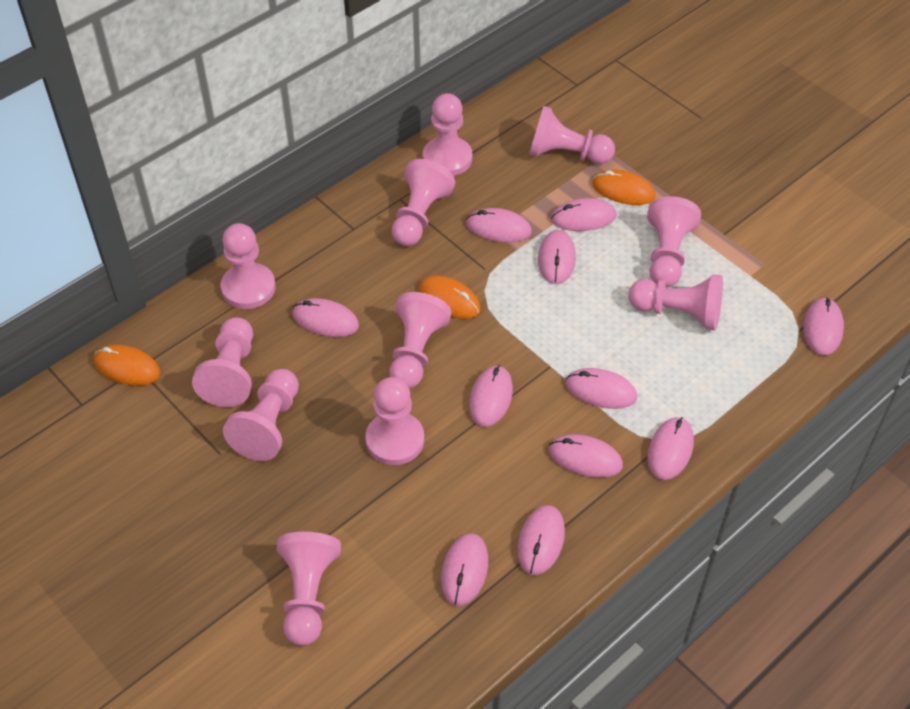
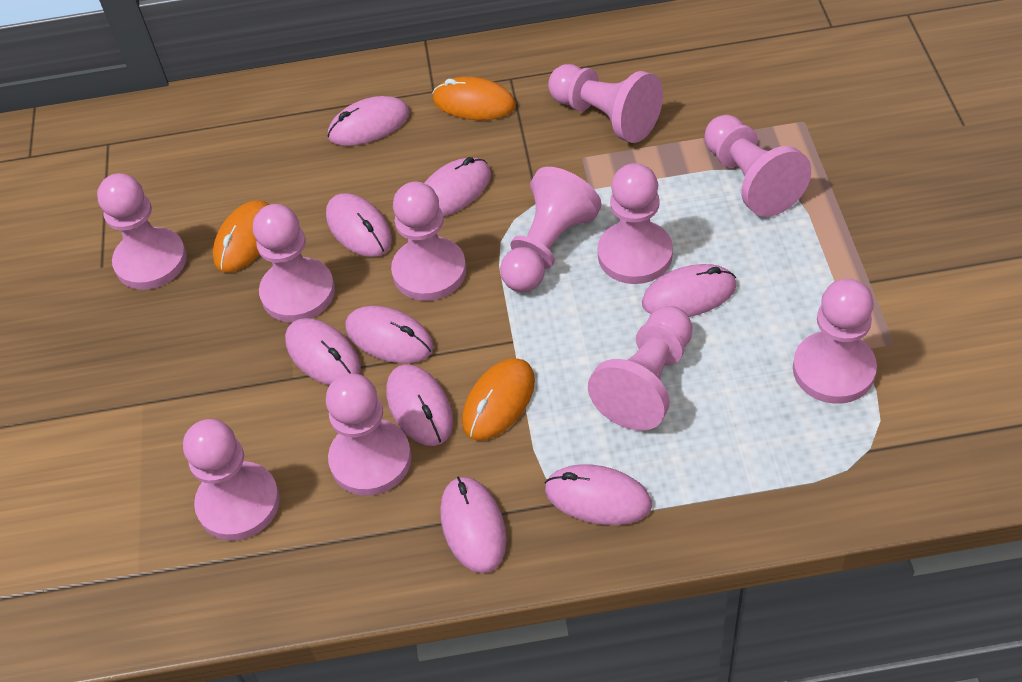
pink mouse: 11 -> 9

